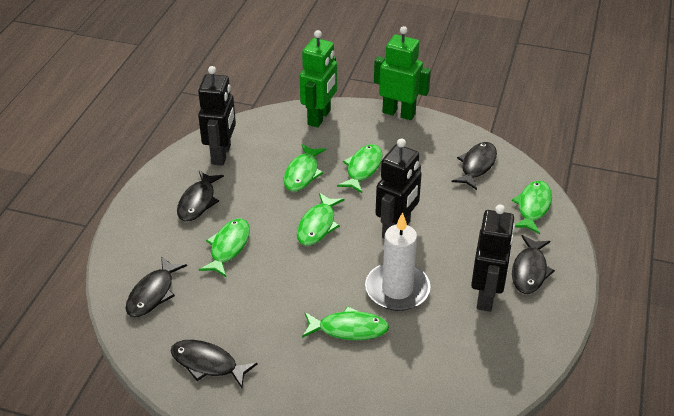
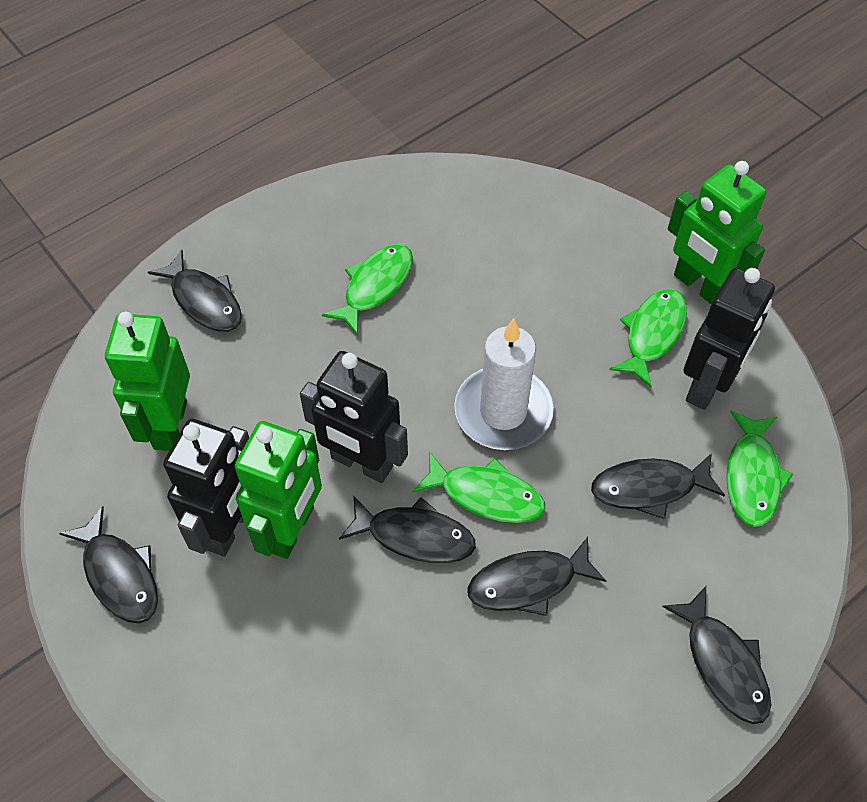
black fish: 5 -> 6
green fish: 6 -> 4
green robot: 2 -> 3

